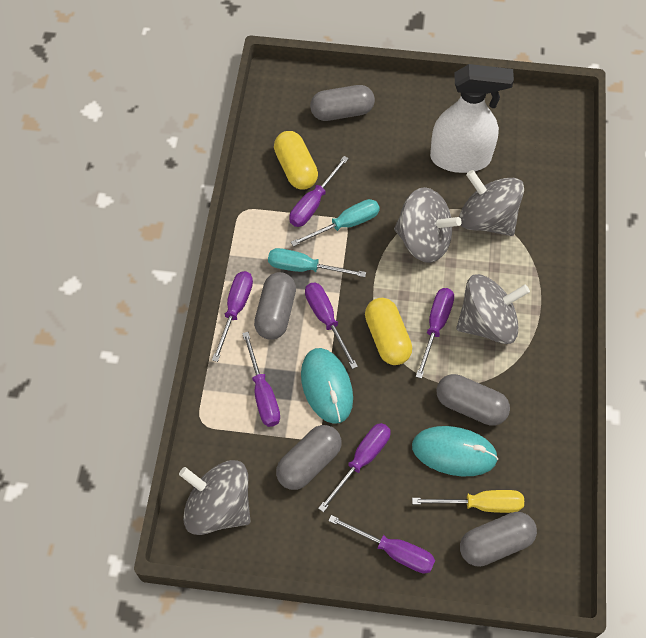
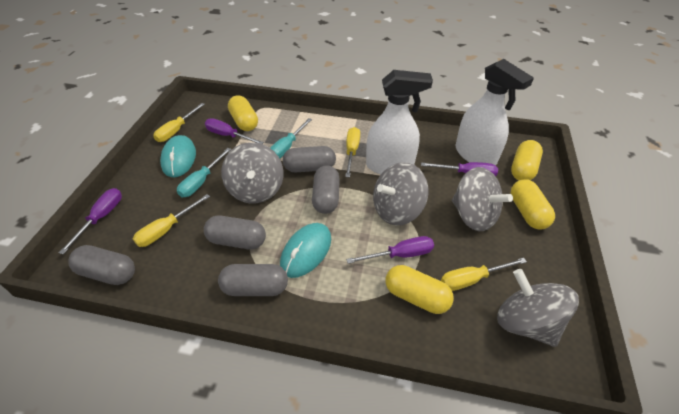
purple screwdriver: 7 -> 4
white spray bottle: 1 -> 2
yellow capsule: 2 -> 4
yellow screwdriver: 1 -> 4

